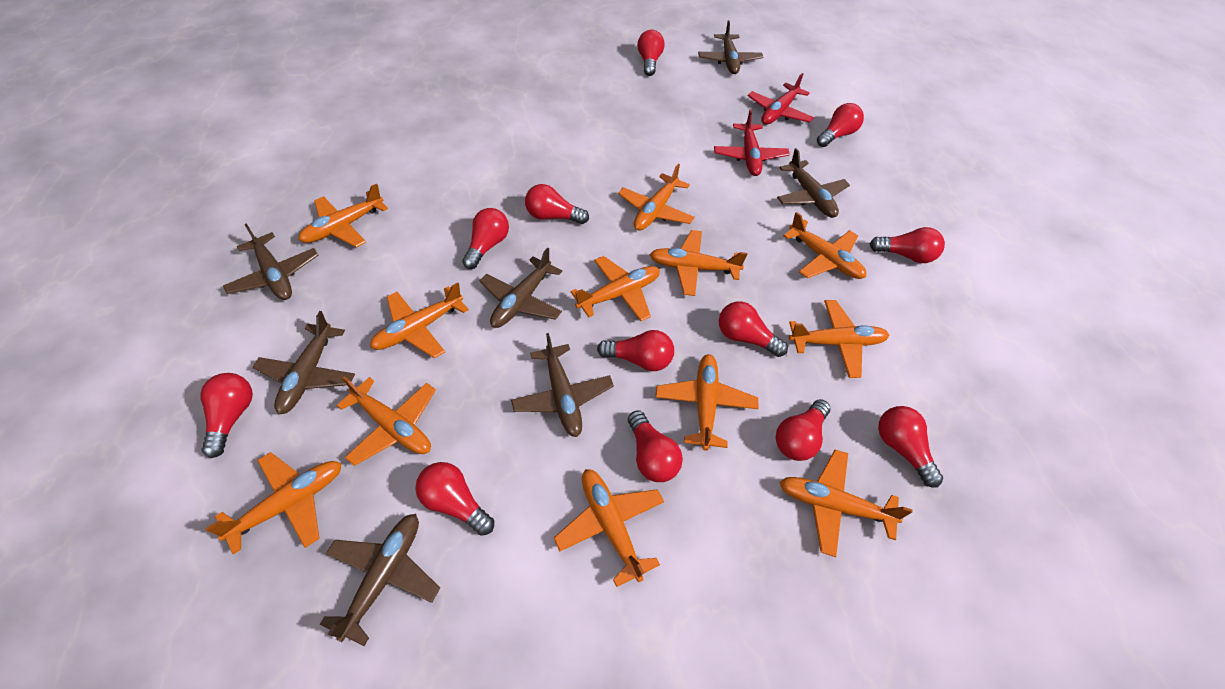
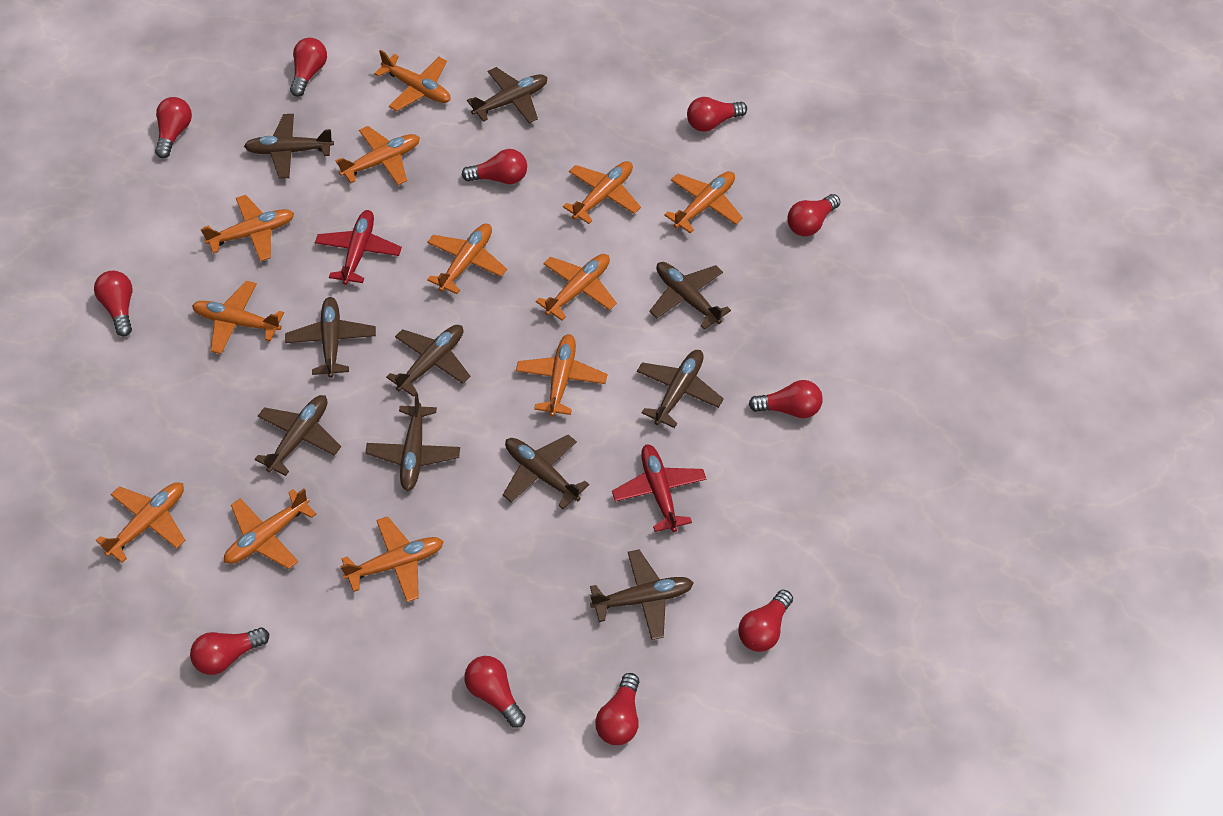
brown plane: 7 -> 10
red light bulb: 12 -> 11

